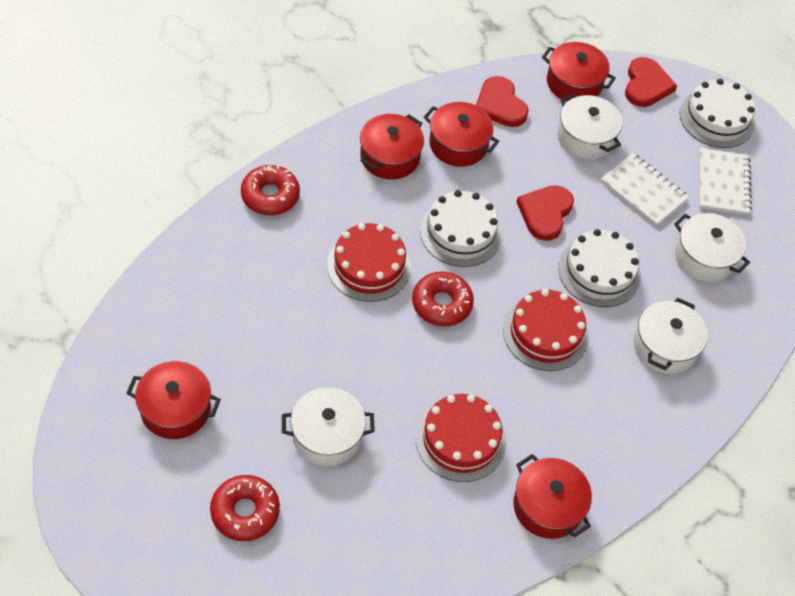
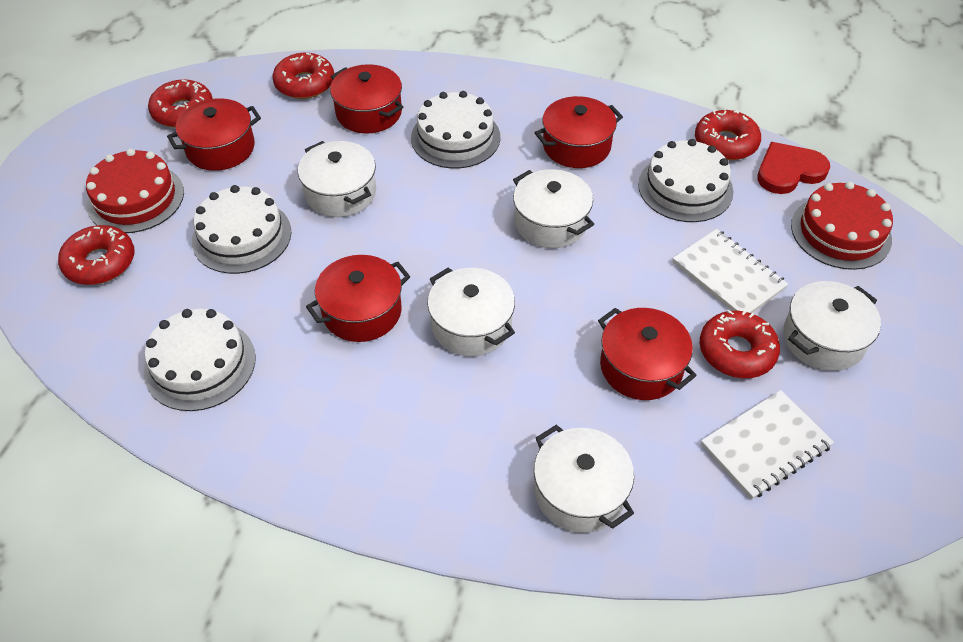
red cake: 3 -> 2
red donut: 3 -> 5
red heart: 3 -> 1
white cake: 3 -> 4
white pot: 4 -> 5

